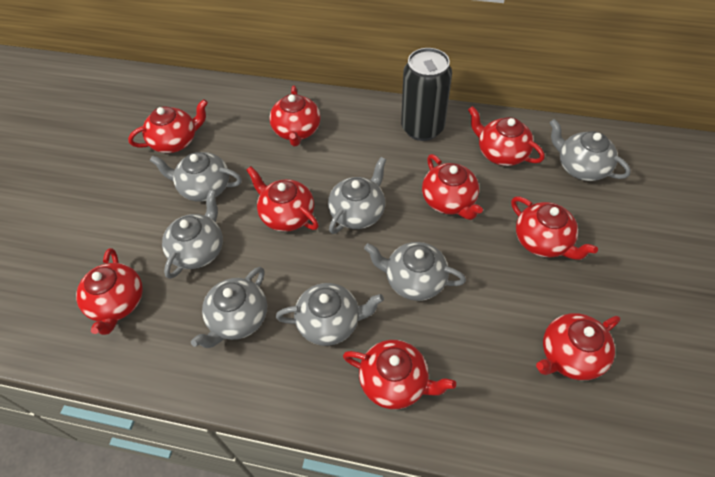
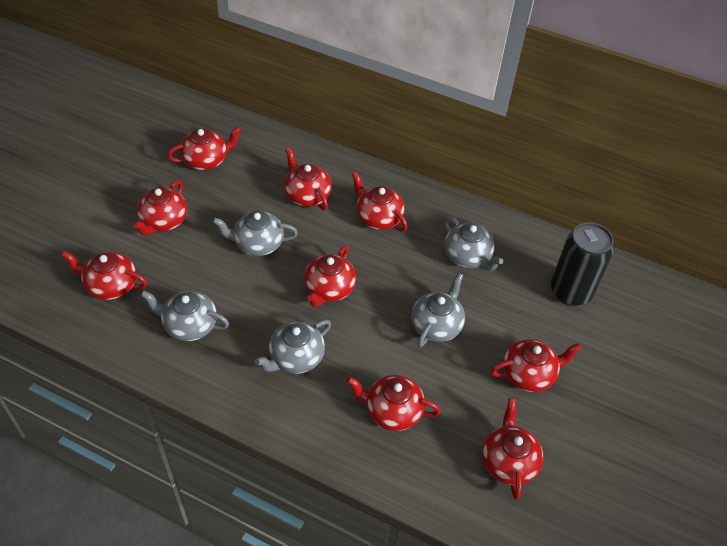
grey teapot: 7 -> 5

